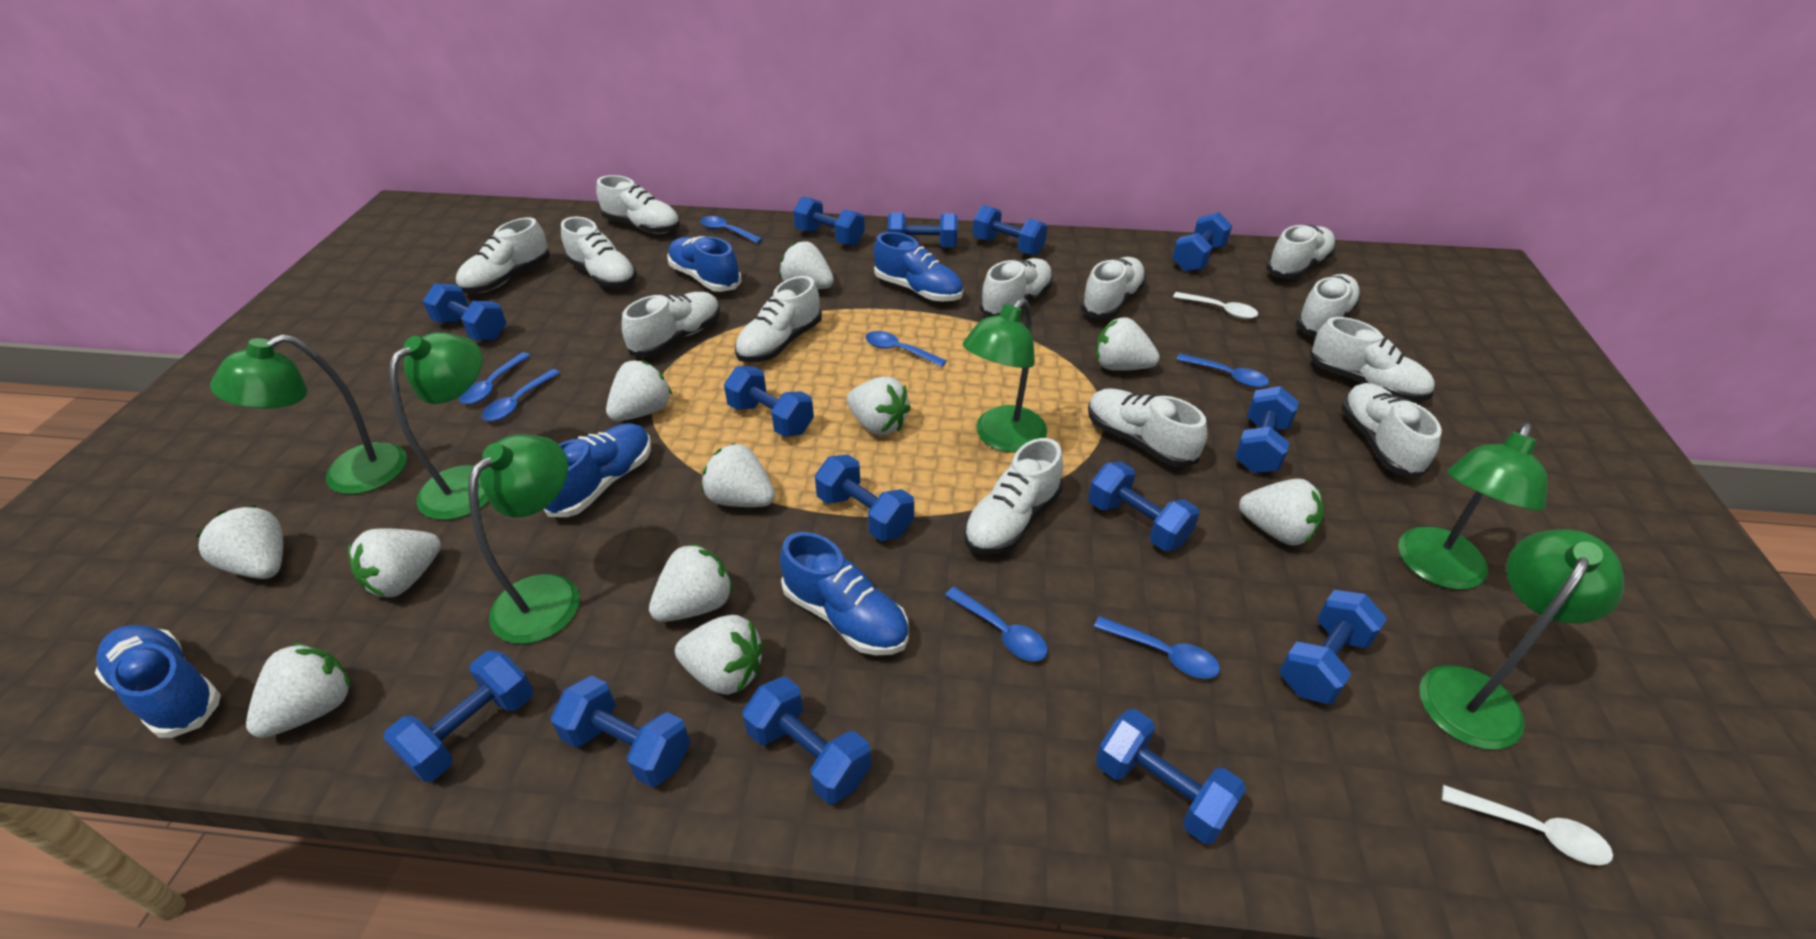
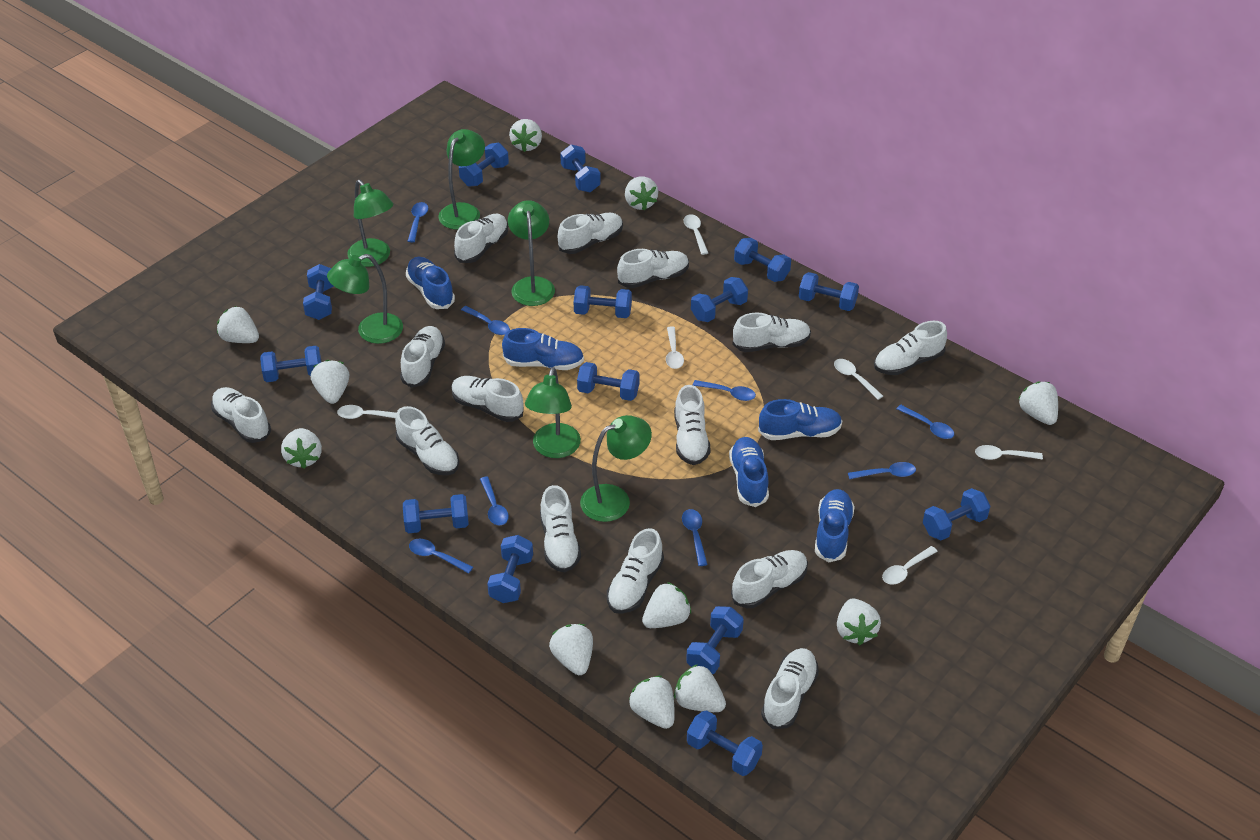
blue spoon: 7 -> 8
white shoe: 13 -> 14
white spoon: 2 -> 6

